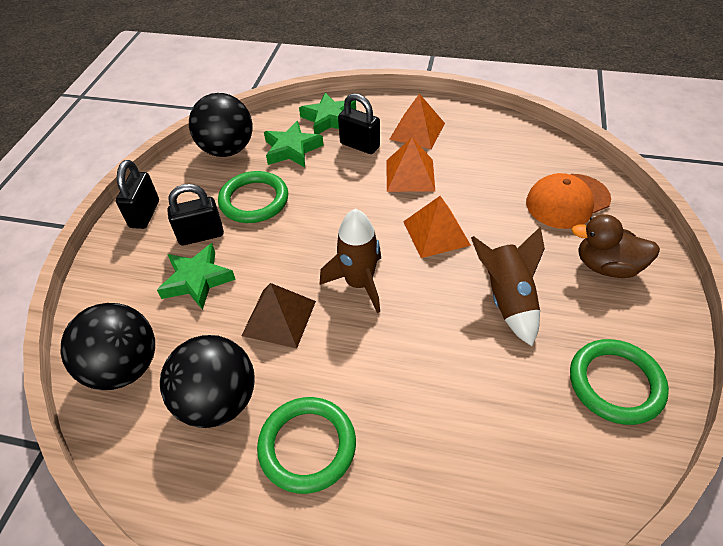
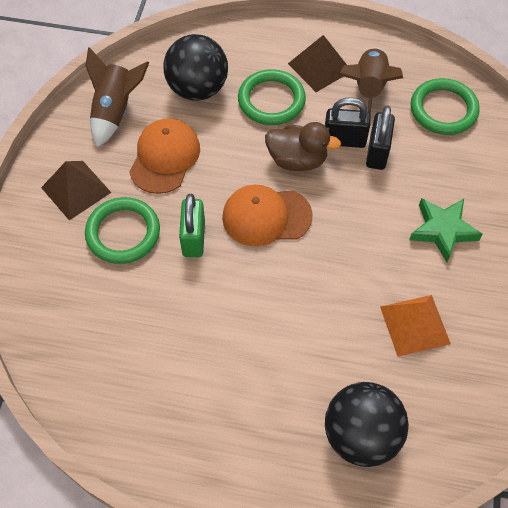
black ball: 3 -> 2
black padlock: 3 -> 2
brown pyramid: 1 -> 2
green padlock: 0 -> 1
green star: 3 -> 1
orange cap: 1 -> 2
orange pyramid: 3 -> 1

